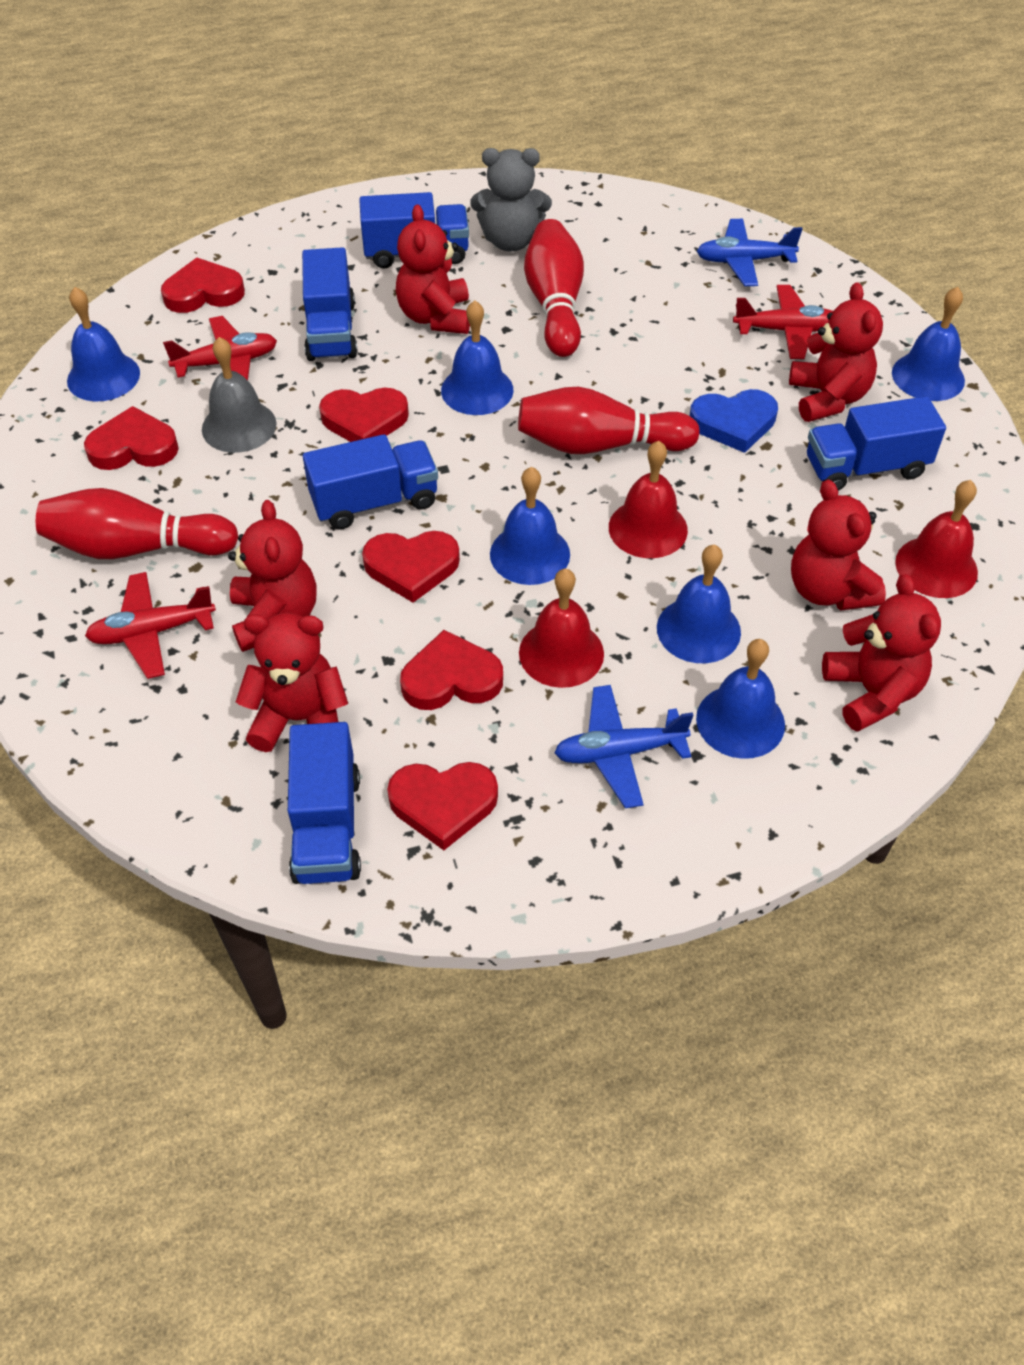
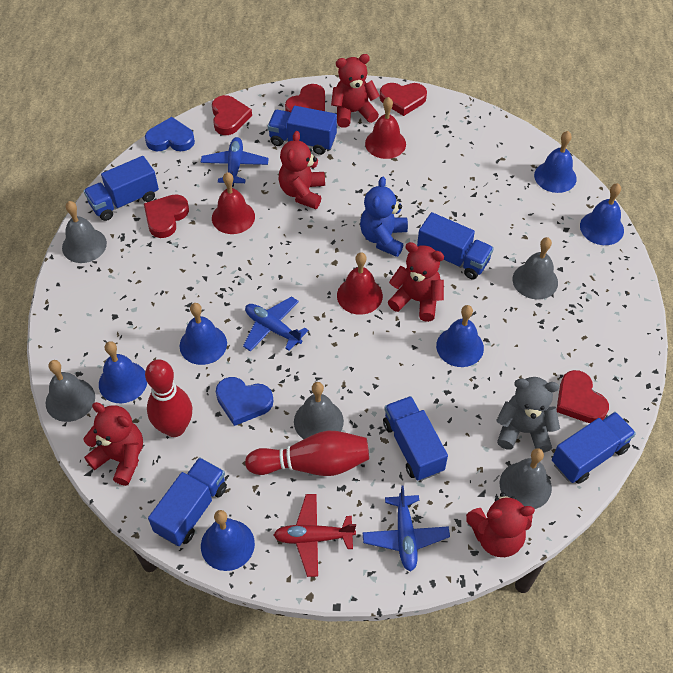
blue heart: 1 -> 2
blue plane: 2 -> 3
blue teddy bear: 0 -> 1
blue truck: 5 -> 6
grey bell: 1 -> 5
red bowling pin: 3 -> 2
red heart: 6 -> 5
red plane: 3 -> 1
red teddy bear: 6 -> 5

